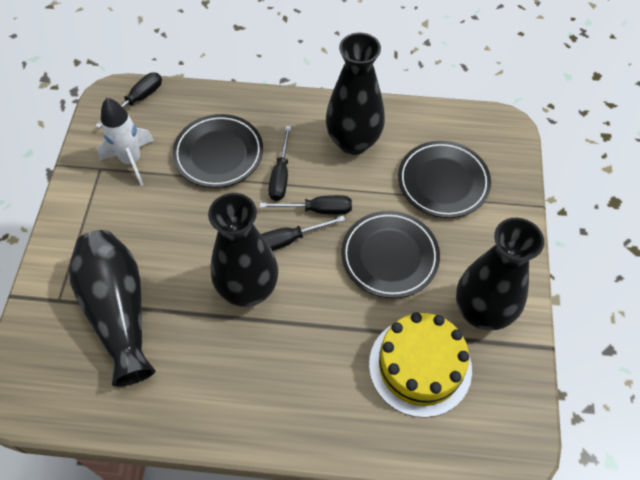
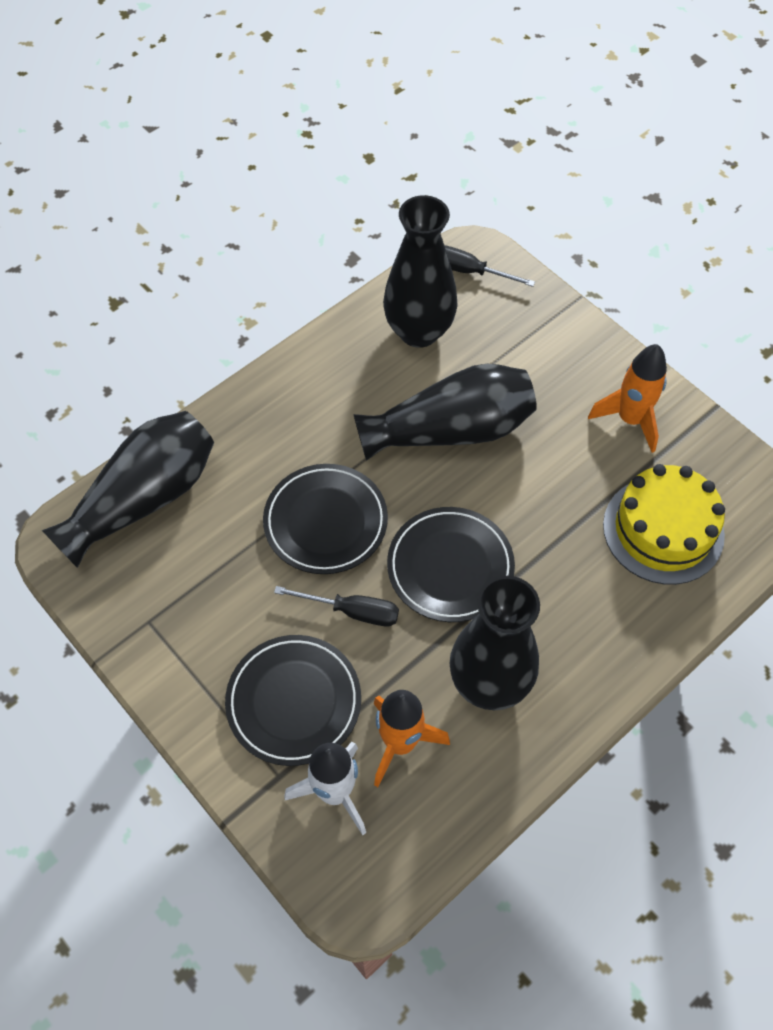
black screwdriver: 4 -> 2
orange rocket: 0 -> 2

